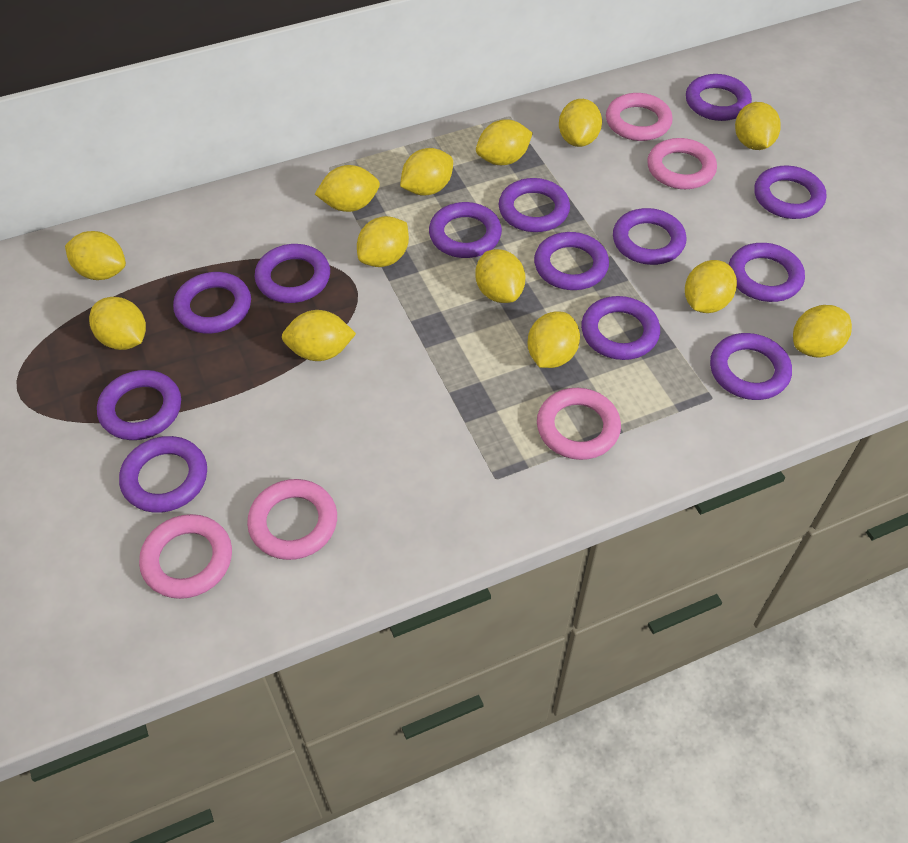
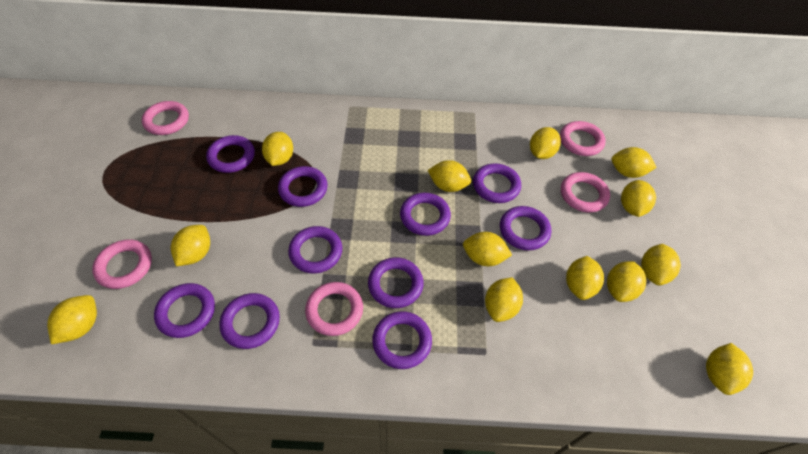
purple ring: 13 -> 10

